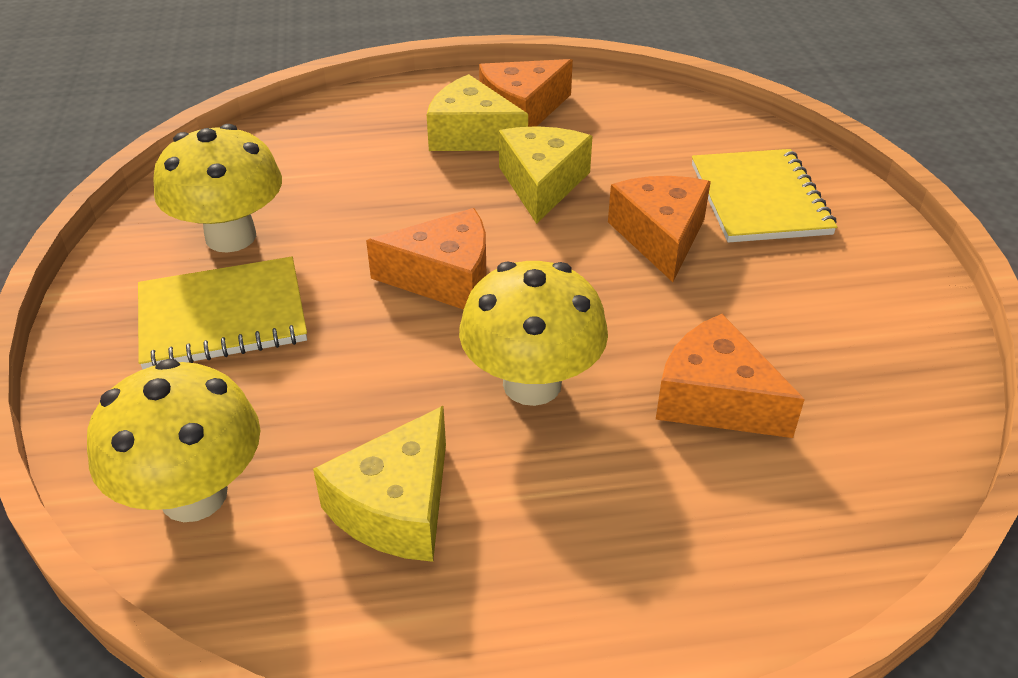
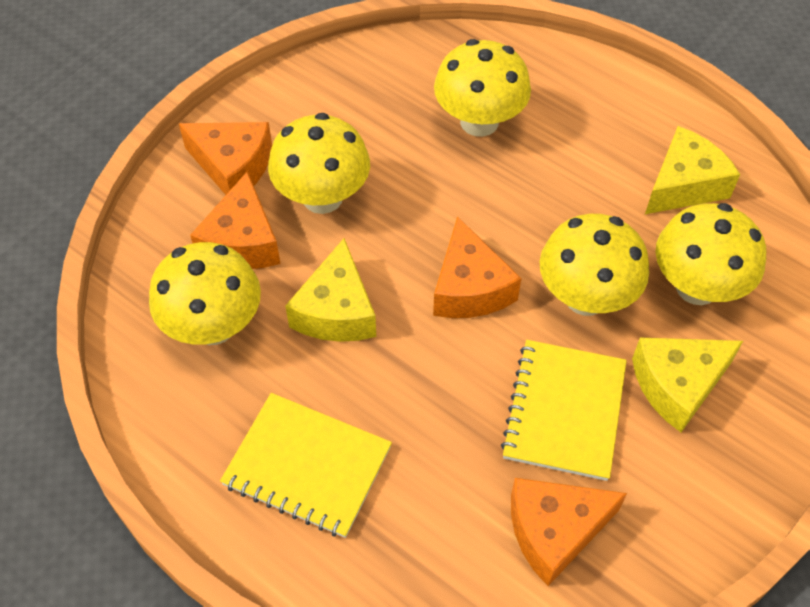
yellow mushroom: 3 -> 5

